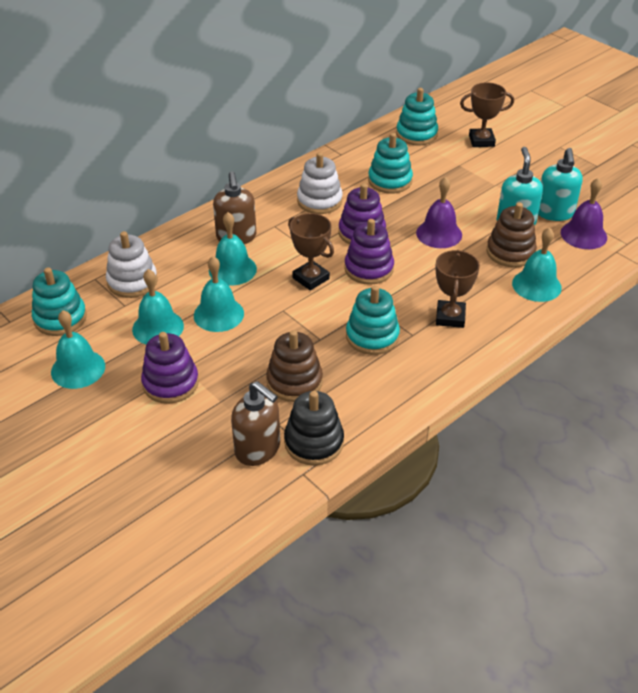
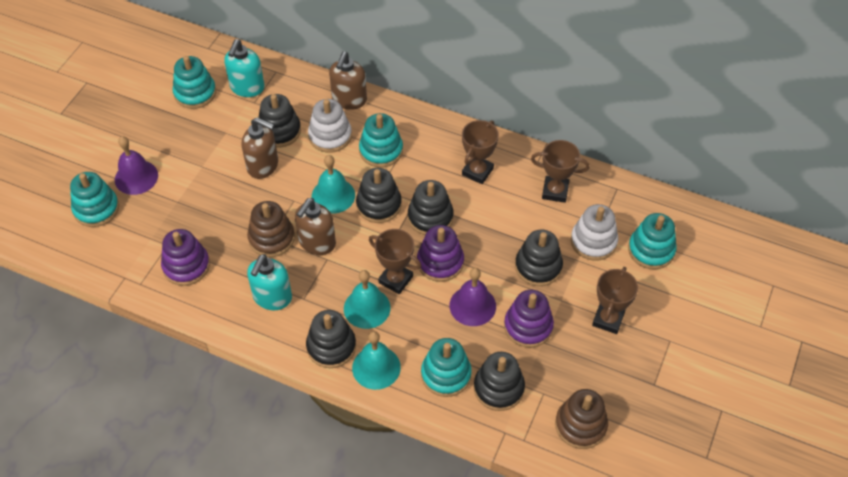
black stacking toy: 1 -> 6
brown soap dispenser: 2 -> 3
brown trophy: 3 -> 4
turquoise bell: 5 -> 3
turquoise stacking toy: 4 -> 5

